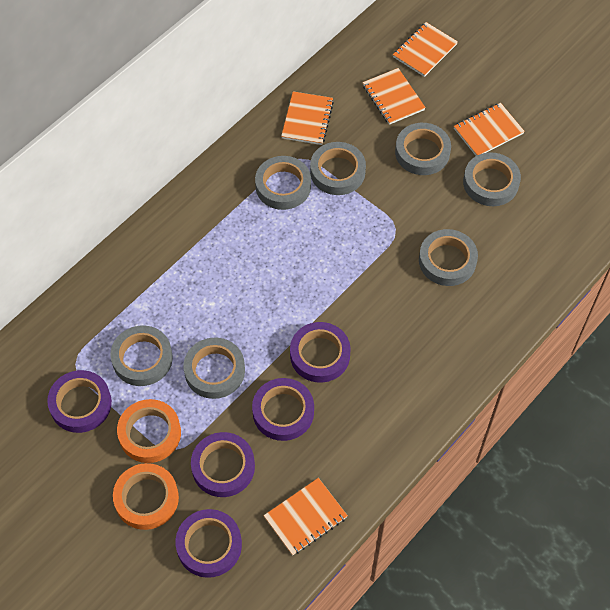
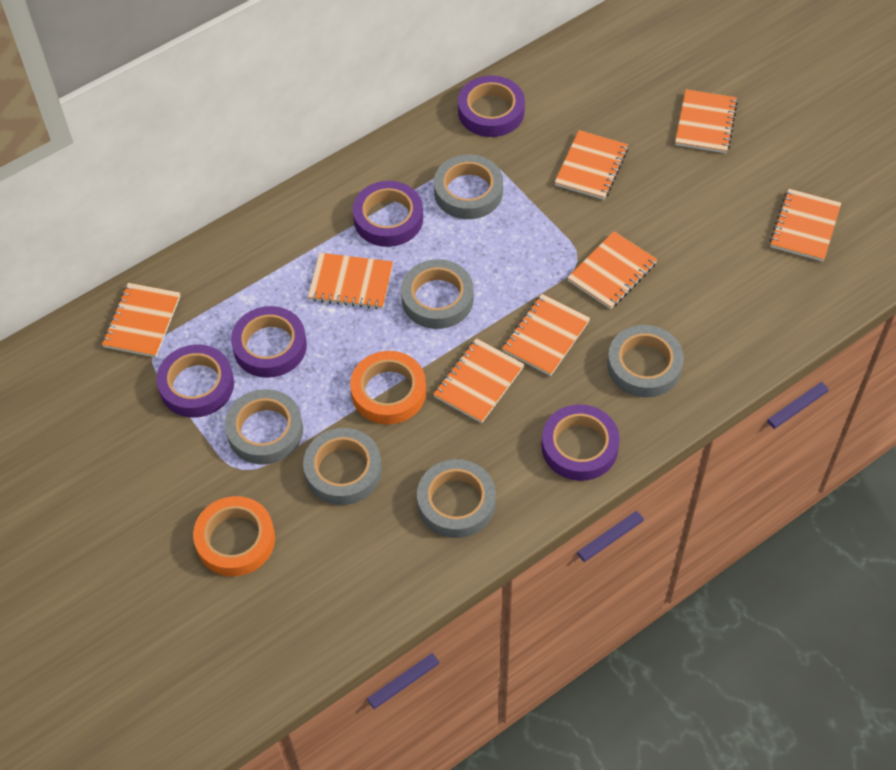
grey tape: 7 -> 6
orange notebook: 5 -> 8

